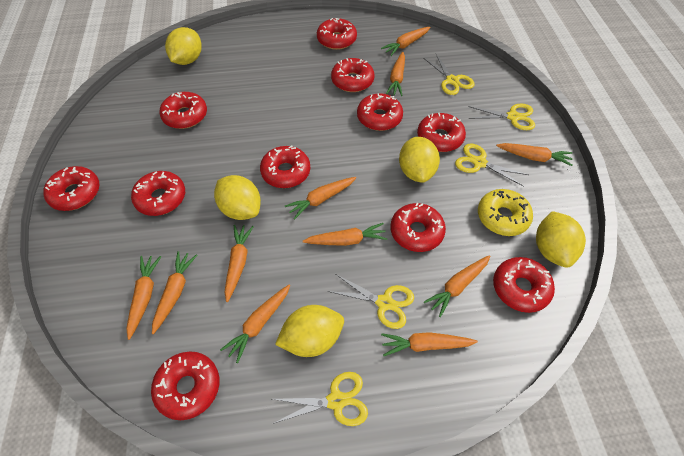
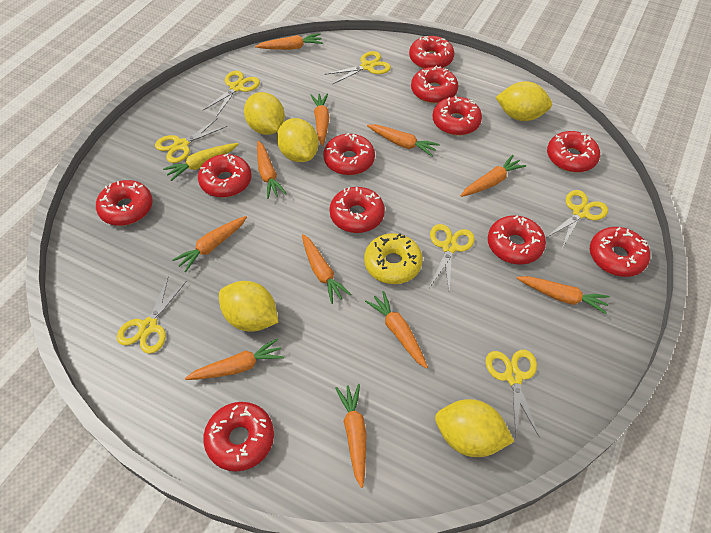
yellow carrot: 0 -> 1
yellow scissors: 5 -> 7

